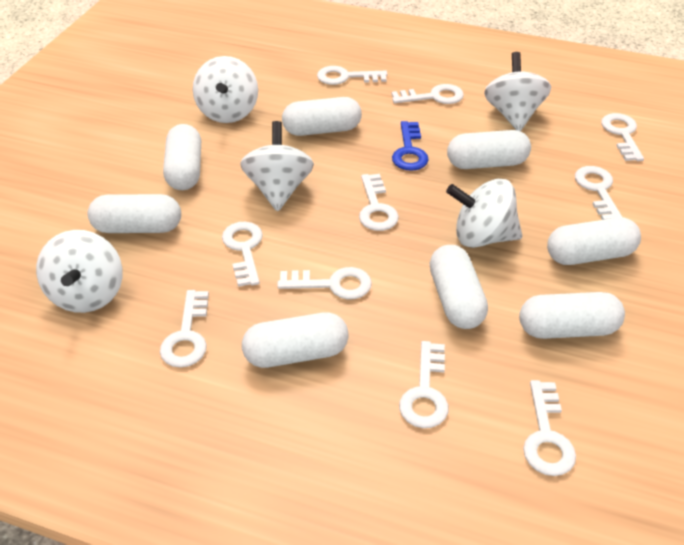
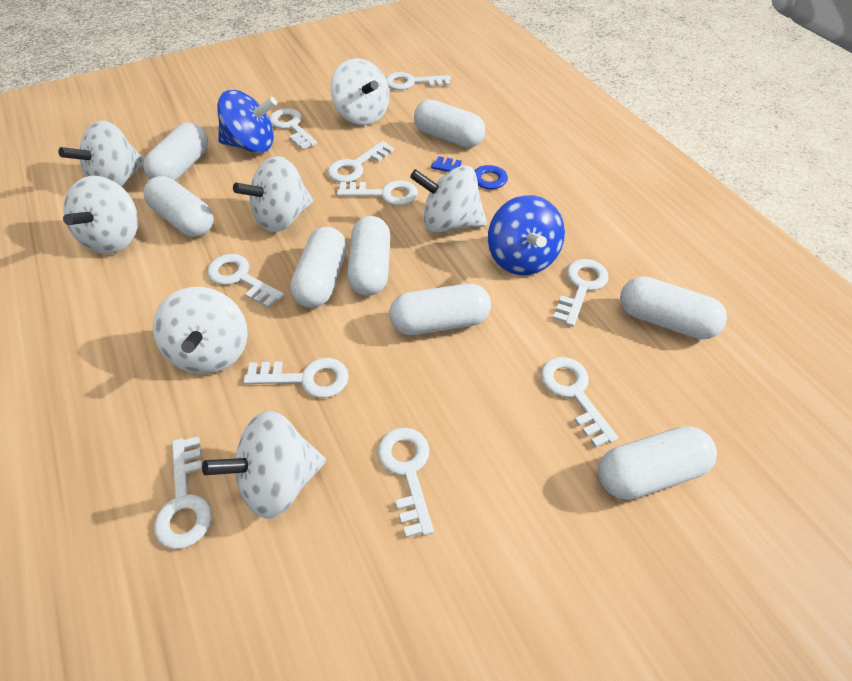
blue spinning top: 0 -> 2
white spinning top: 5 -> 7

